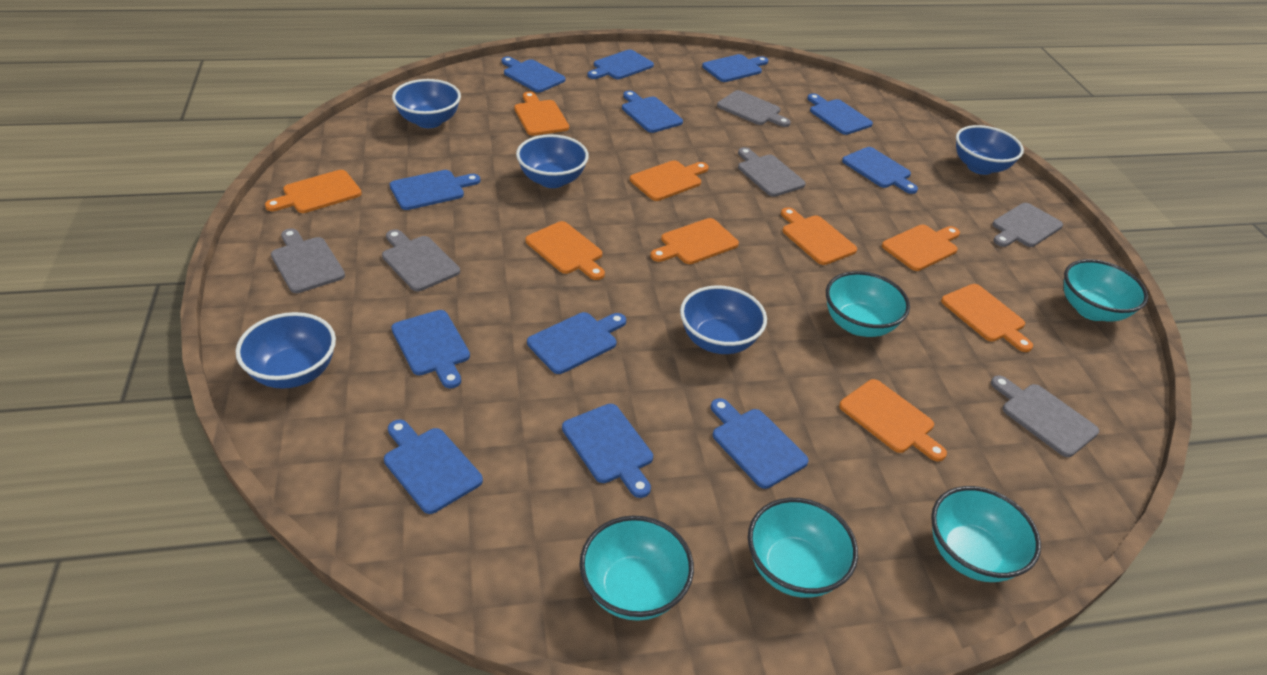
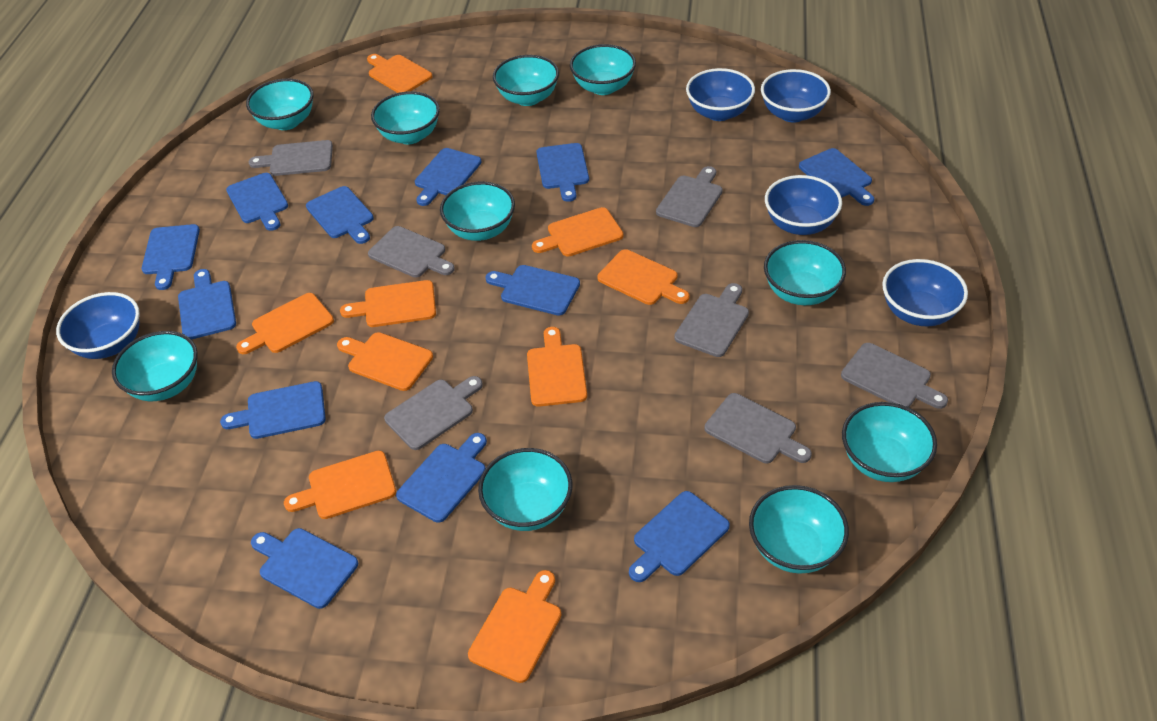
grey cutting board: 6 -> 7
turquoise bowl: 5 -> 10

